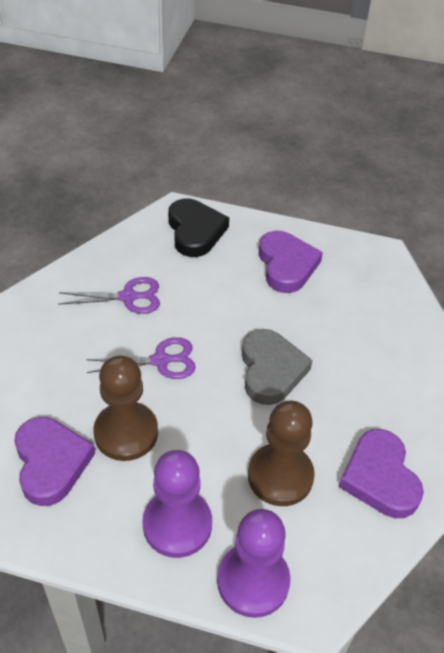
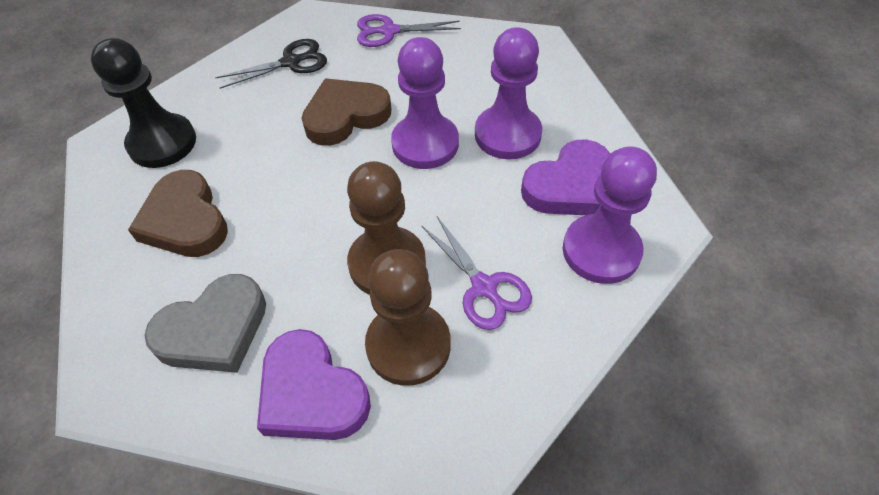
black heart: 1 -> 0
black pawn: 0 -> 1
black scissors: 0 -> 1
brown heart: 0 -> 2
purple heart: 3 -> 2
purple pawn: 2 -> 3

